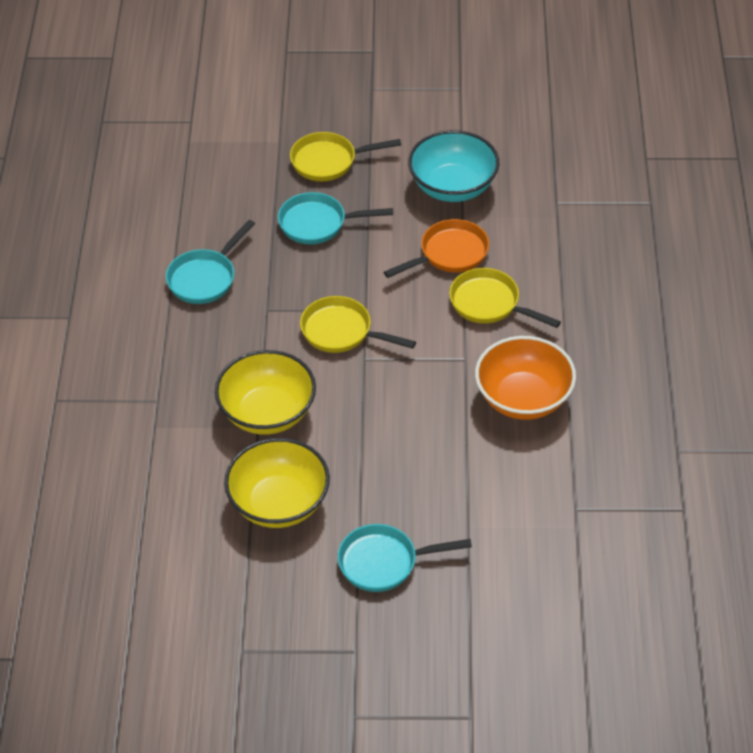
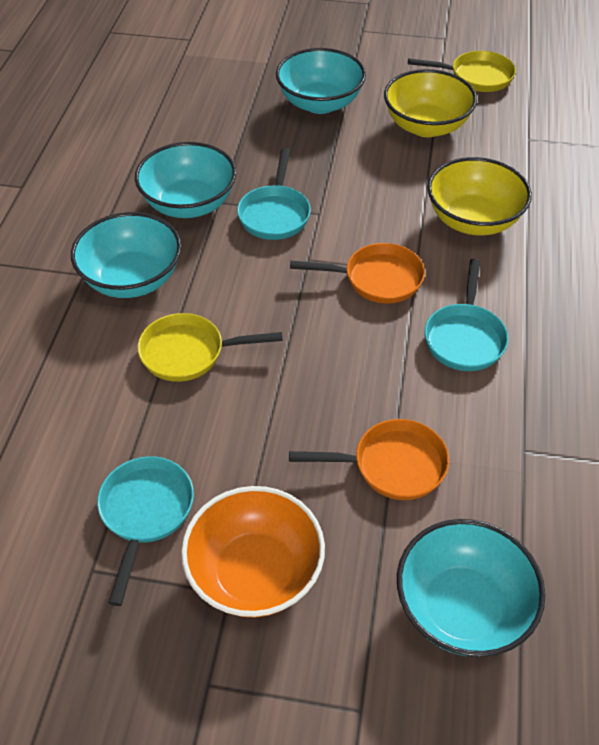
orange pan: 1 -> 2
turquoise bowl: 1 -> 4
yellow pan: 3 -> 2

